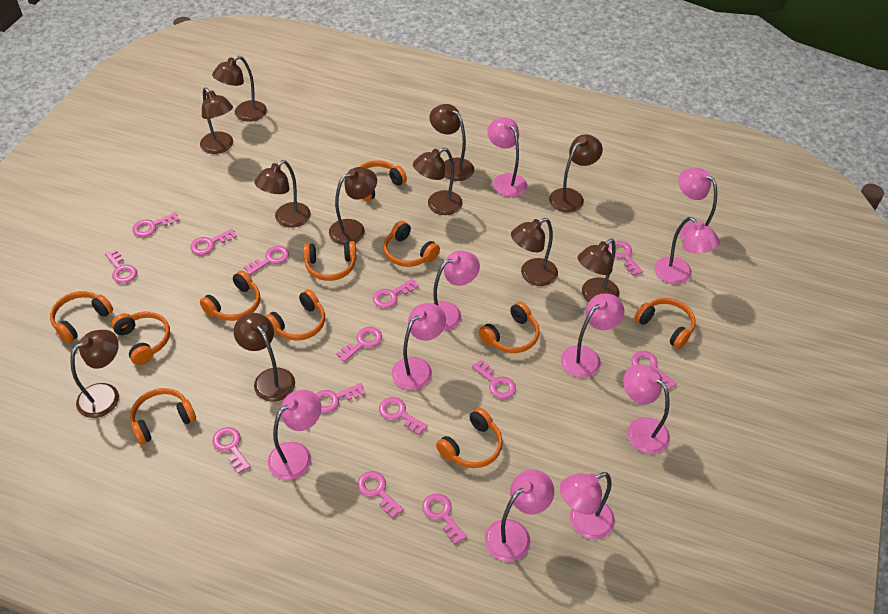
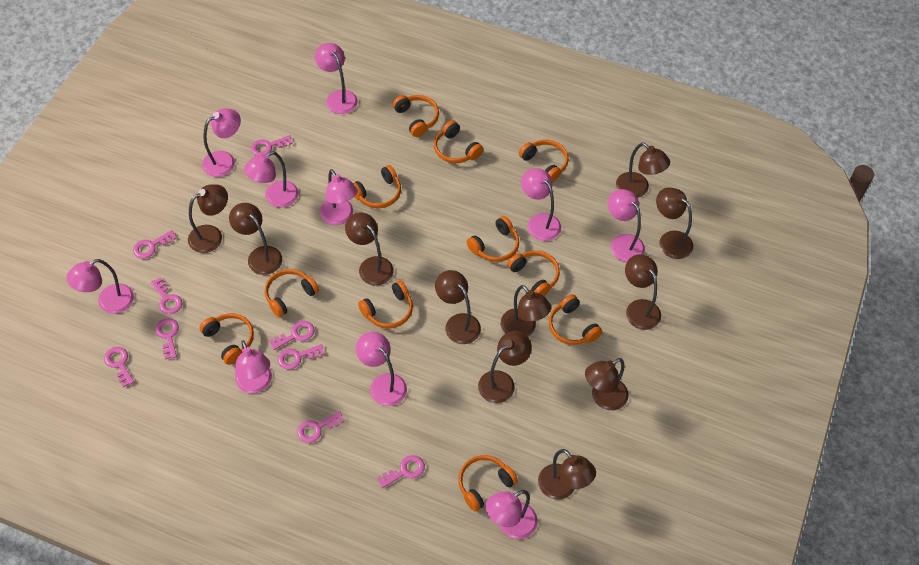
pink key: 14 -> 9

